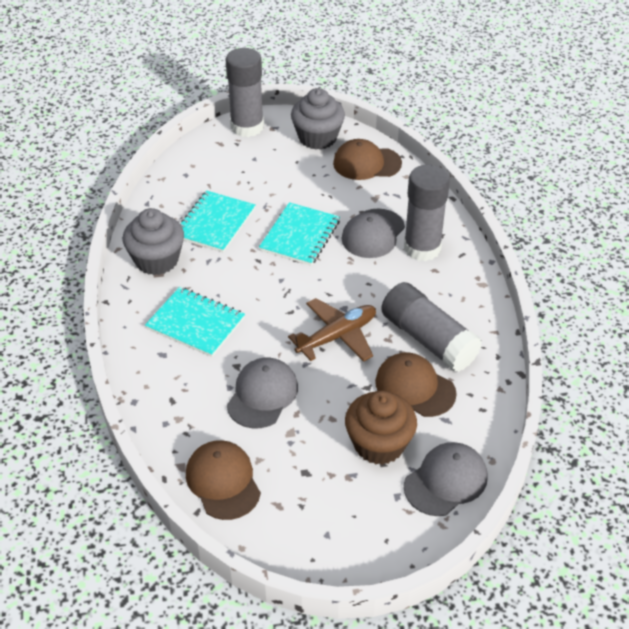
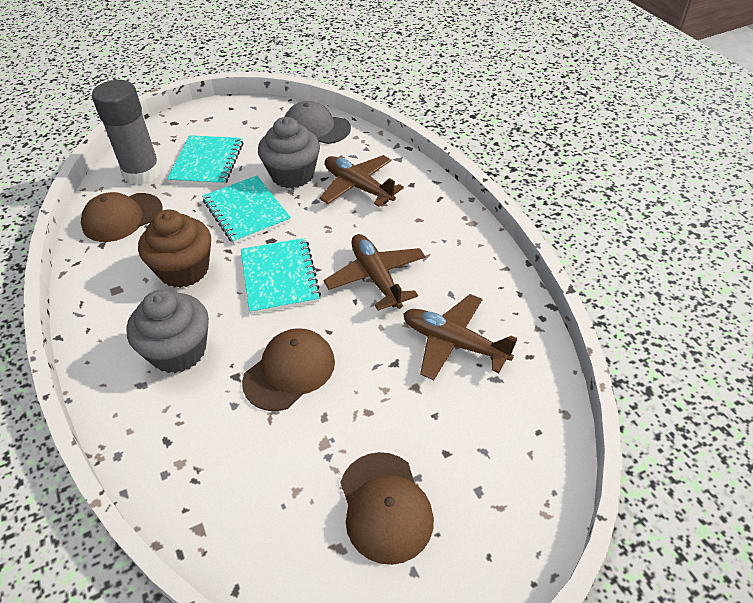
brown plane: 1 -> 3
grey cap: 3 -> 1
grey glue stick: 3 -> 1

